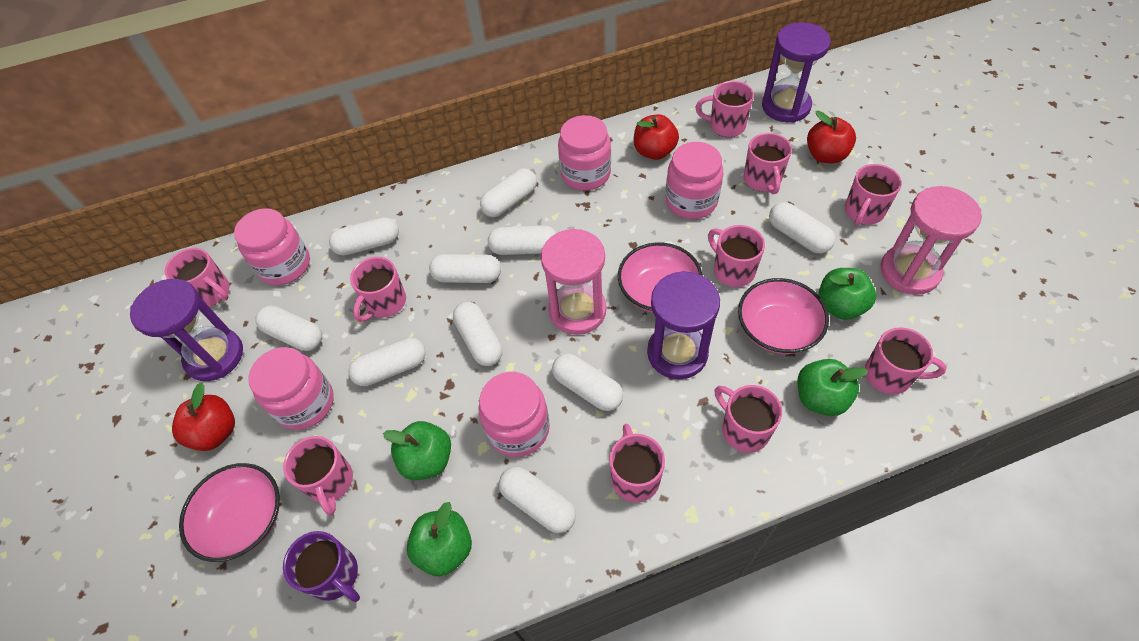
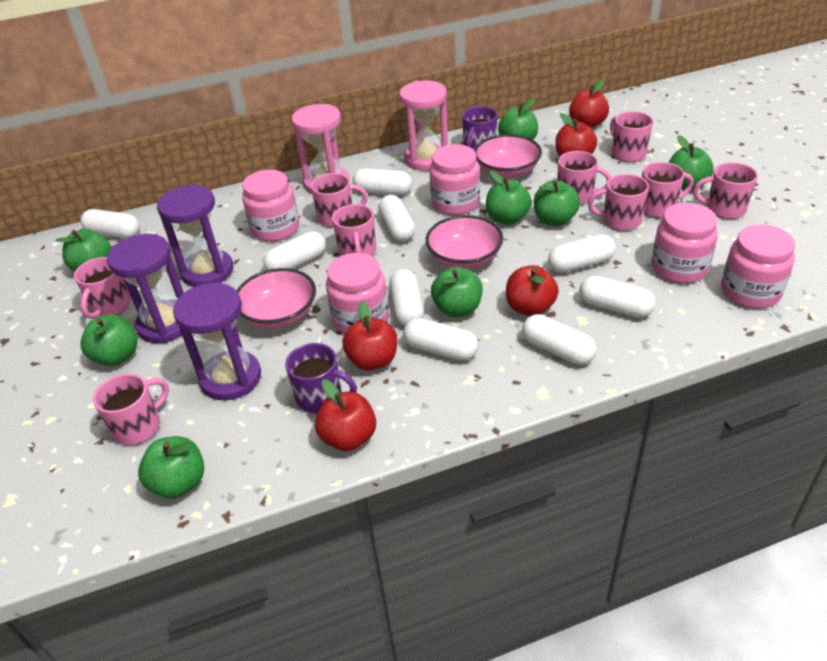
green apple: 4 -> 8
pink mug: 10 -> 9
purple mug: 1 -> 2
red apple: 3 -> 5
white capsule: 10 -> 9

